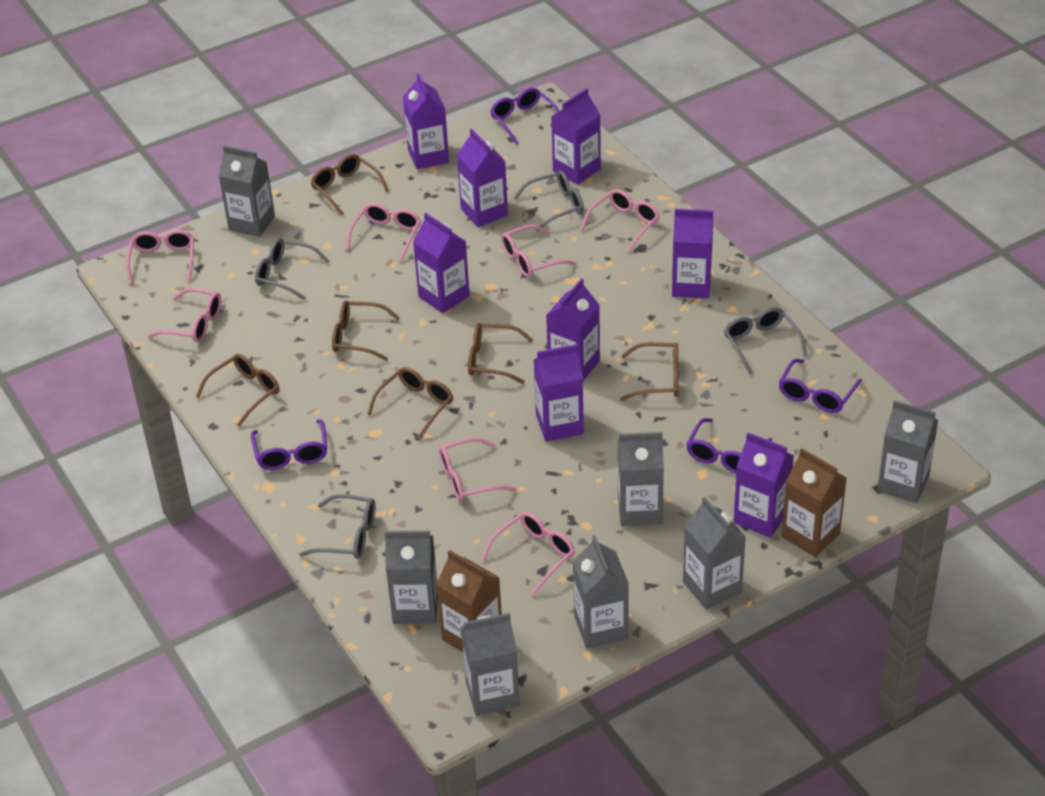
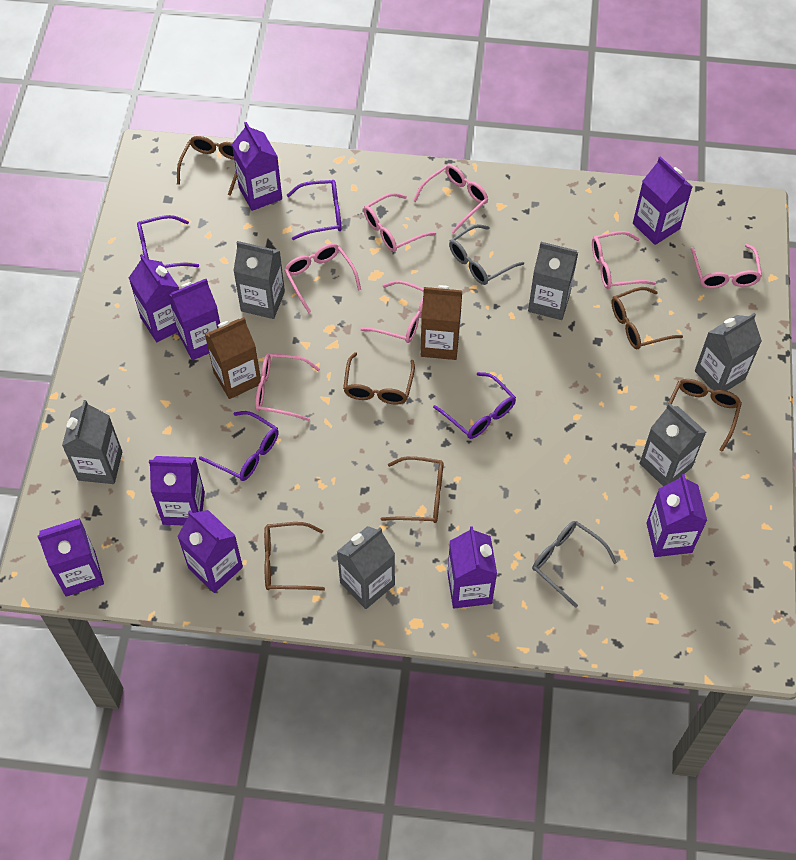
grey carton: 7 -> 6
grey glasses: 4 -> 2
purple carton: 8 -> 9

